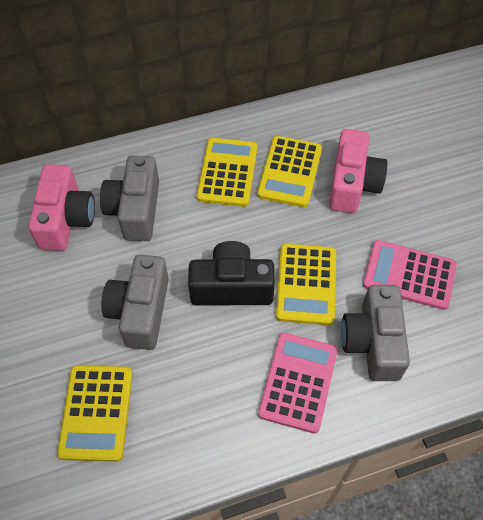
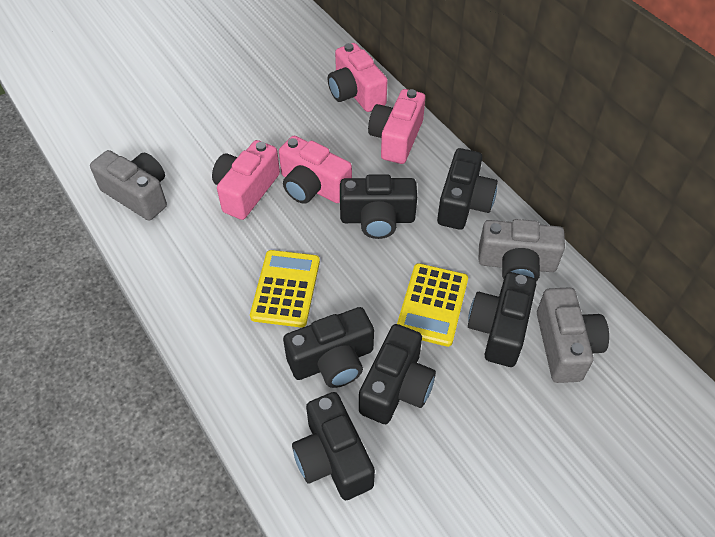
black camera: 1 -> 6
pink calculator: 2 -> 0
pink camera: 2 -> 4
yellow calculator: 4 -> 2

